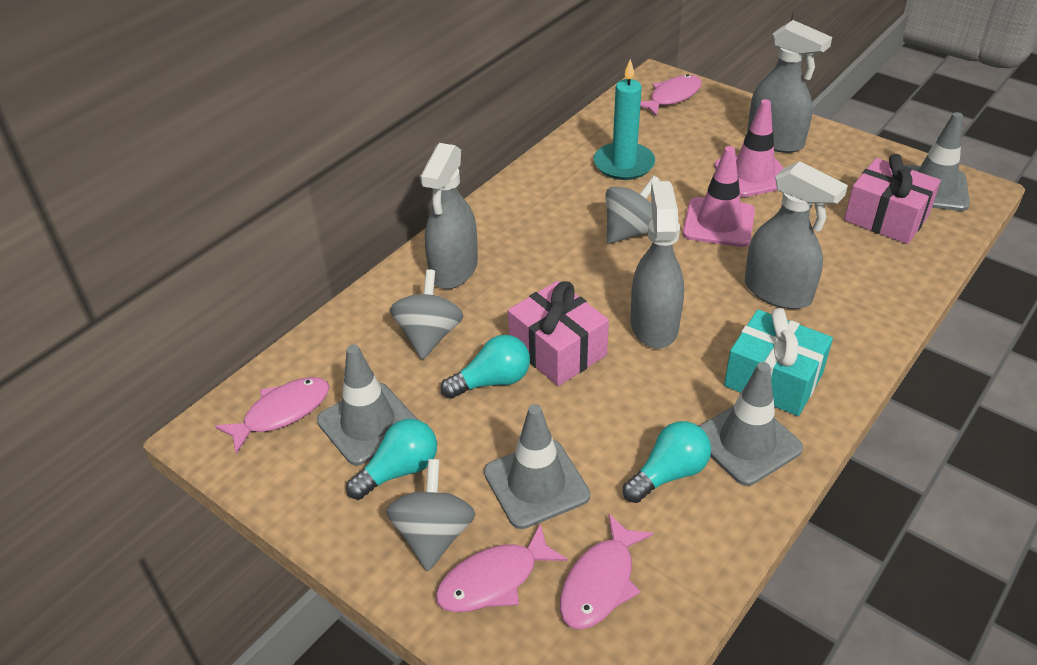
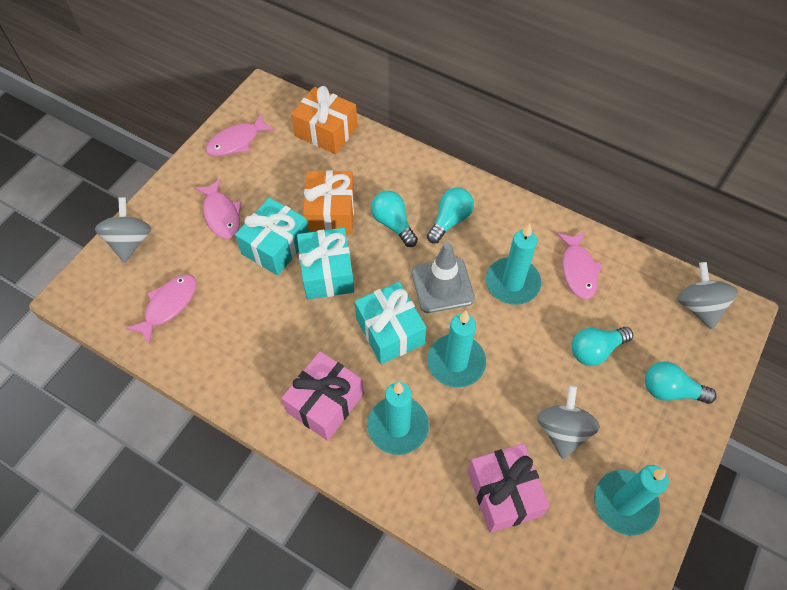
grey spray bottle: 4 -> 0
grey traffic cone: 4 -> 1
orange gift: 0 -> 2
pink traffic cone: 2 -> 0
turquoise candle: 1 -> 4
turquoise gift: 1 -> 3
turquoise light bulb: 3 -> 4

